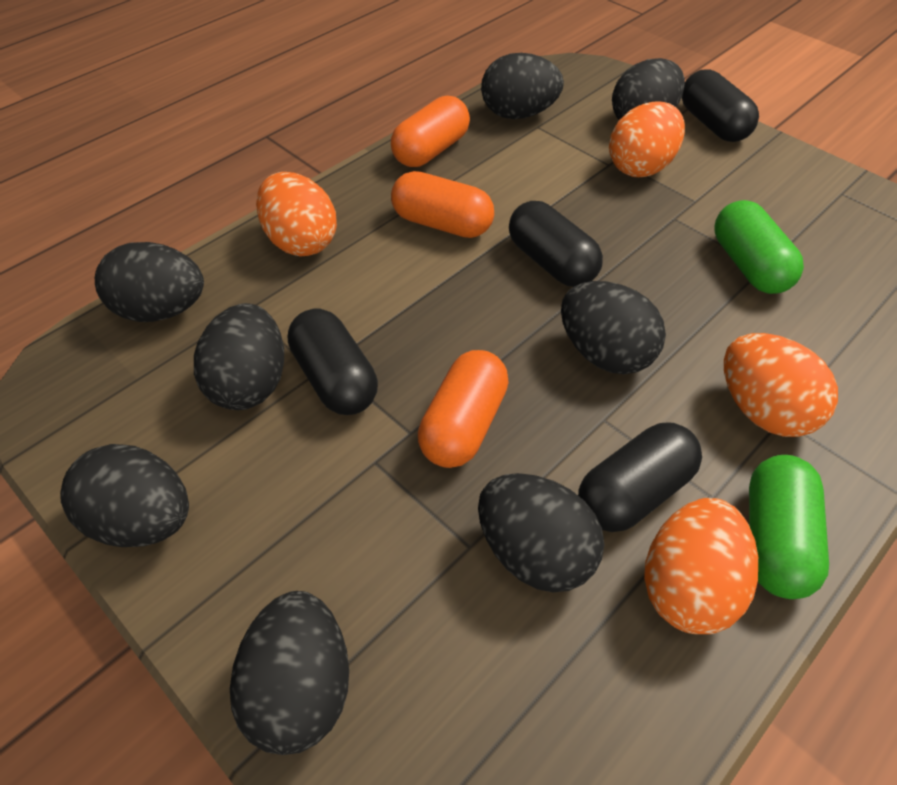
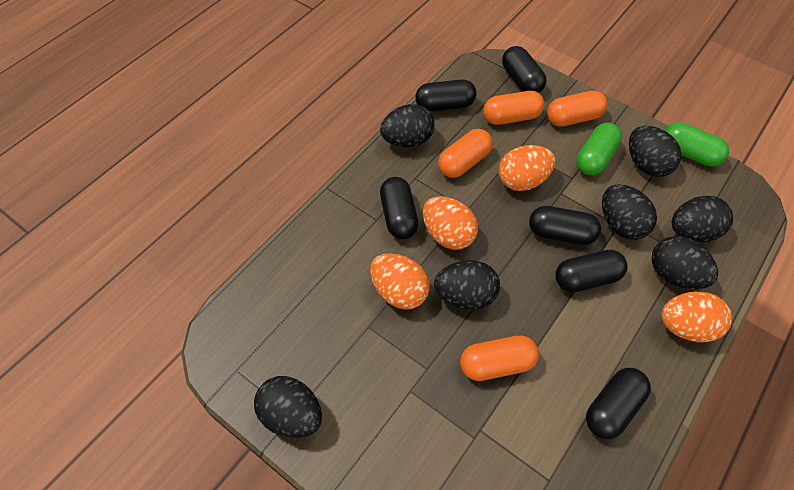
black capsule: 4 -> 6
black egg: 8 -> 7
orange capsule: 3 -> 4

